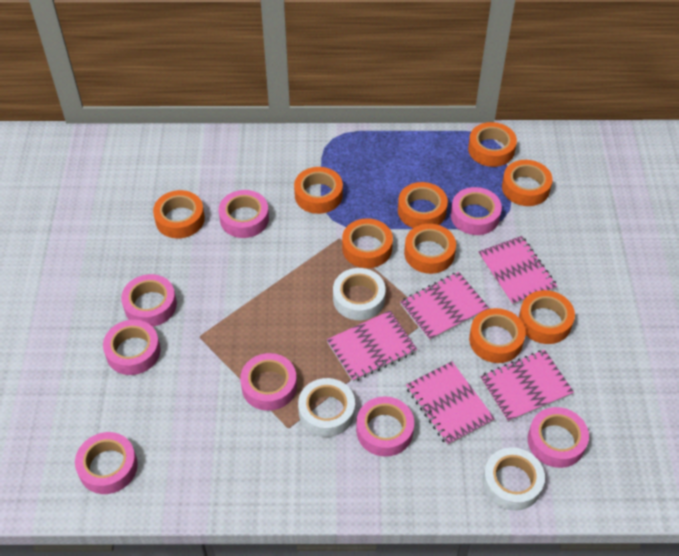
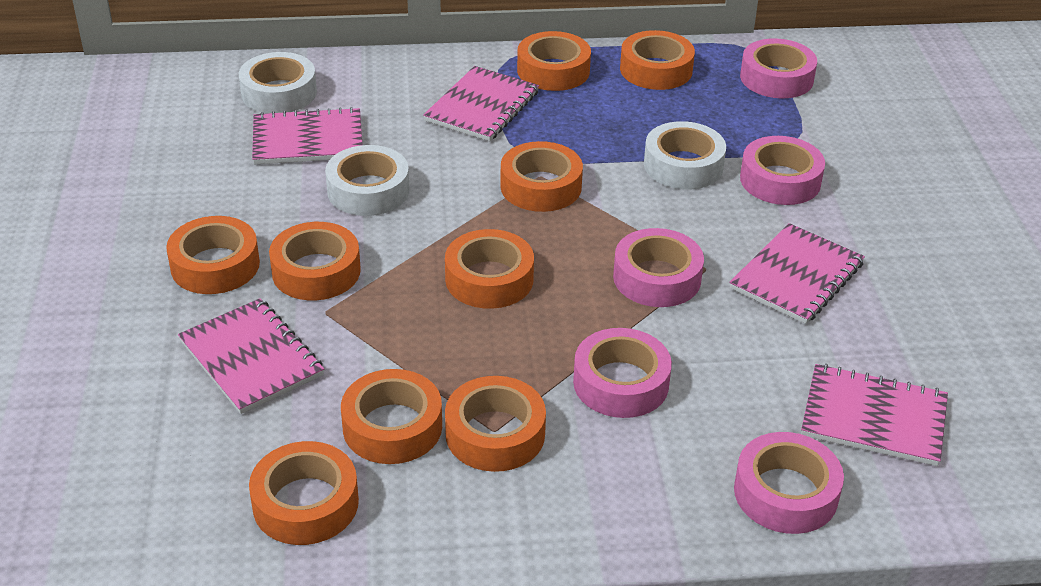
pink tape: 8 -> 5

